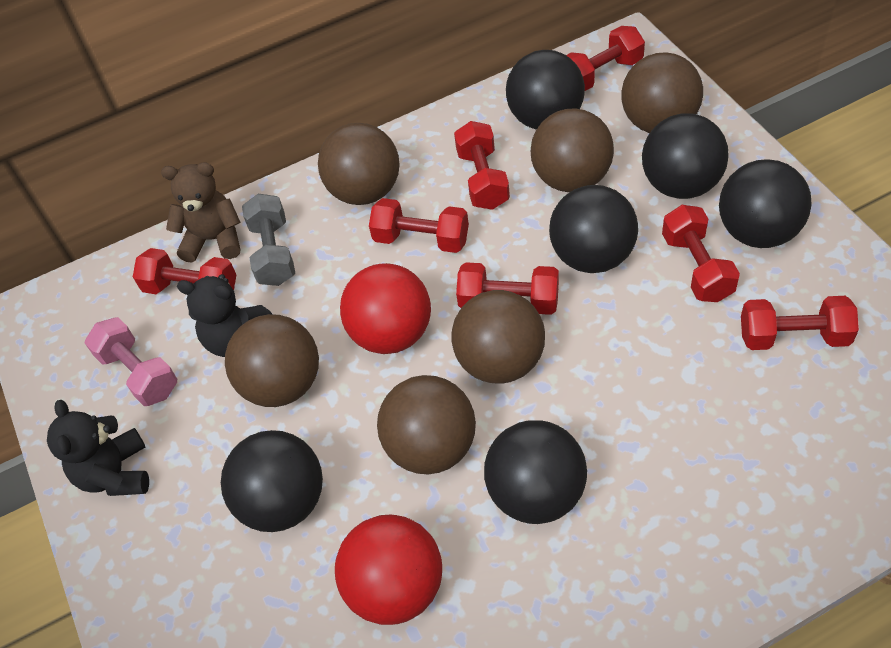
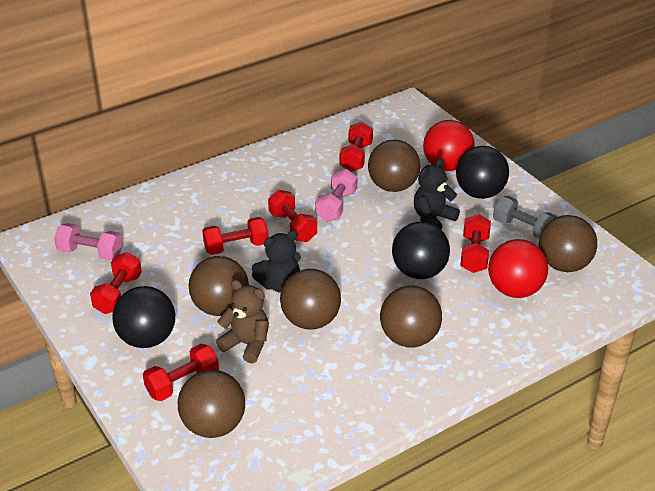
black ball: 6 -> 3
pink dumbbell: 1 -> 2
red dumbbell: 7 -> 6

